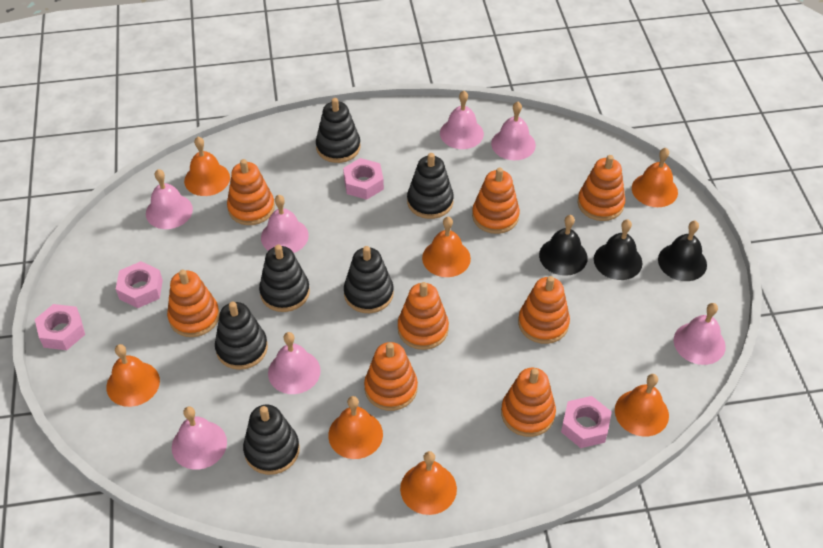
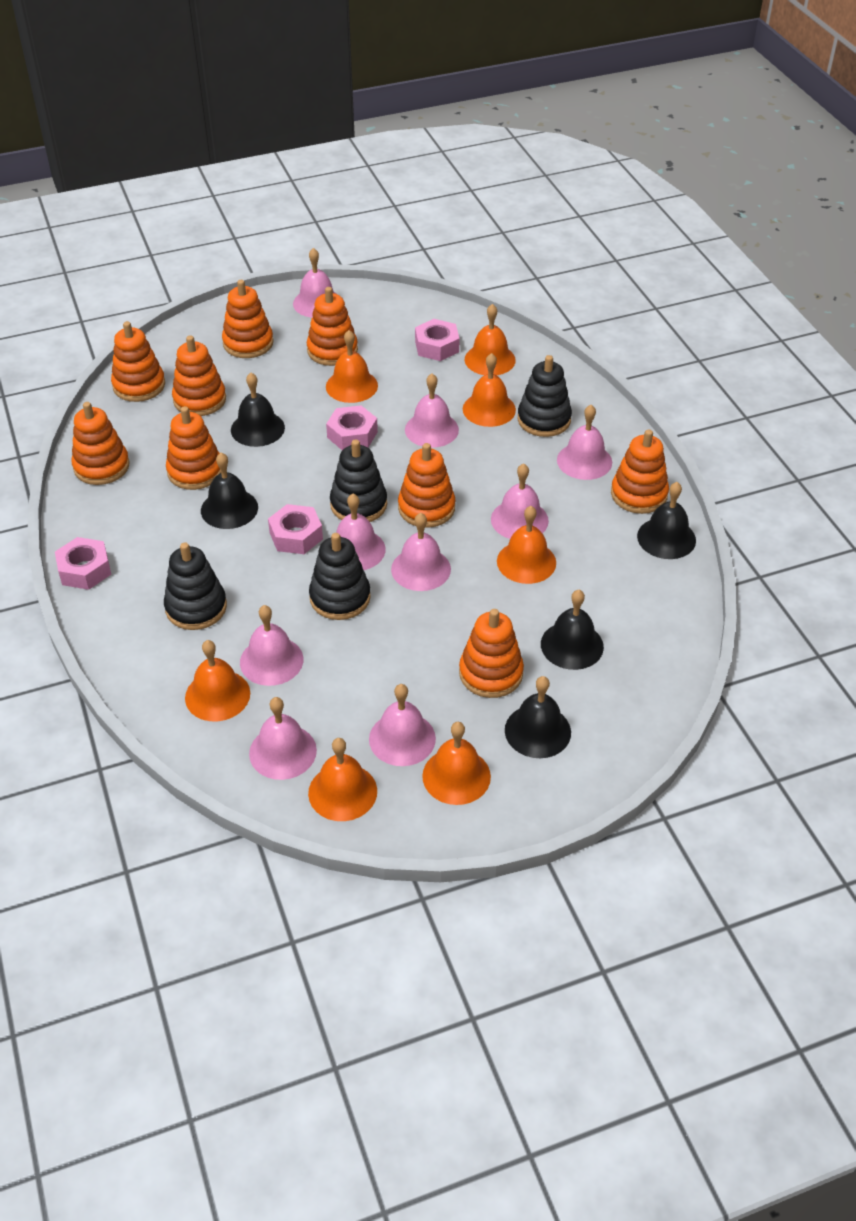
black bell: 3 -> 5
black stacking toy: 6 -> 4
orange stacking toy: 8 -> 9
pink bell: 7 -> 9

